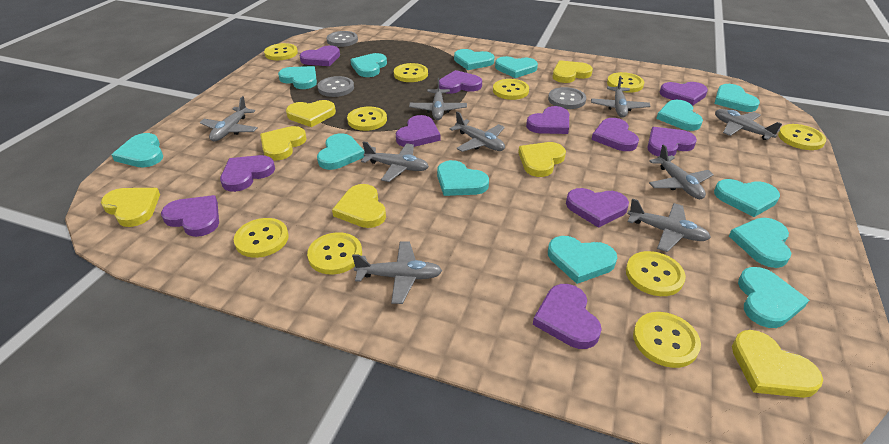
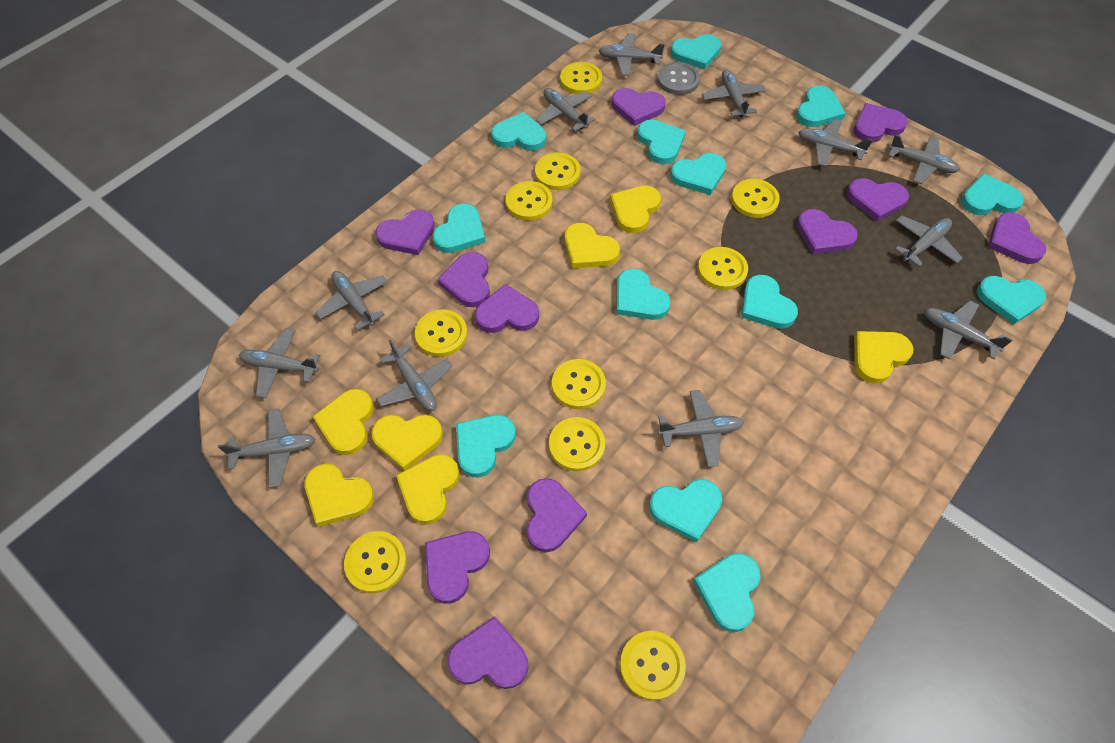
grey button: 3 -> 1
grey plane: 9 -> 12

